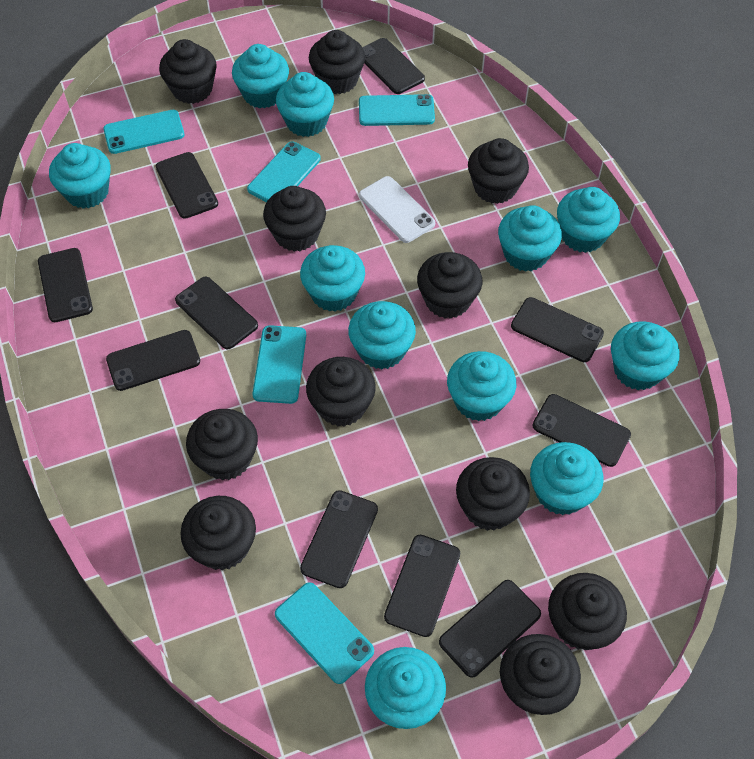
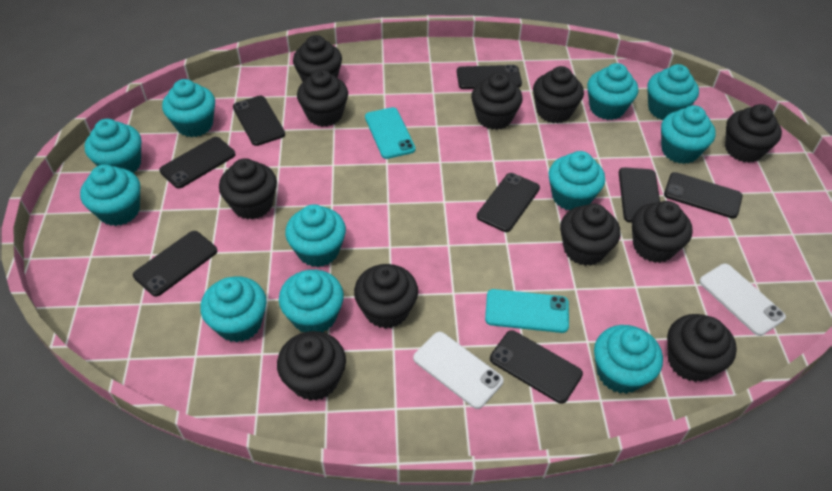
black phone: 10 -> 8
turquoise phone: 5 -> 2
white phone: 1 -> 2

